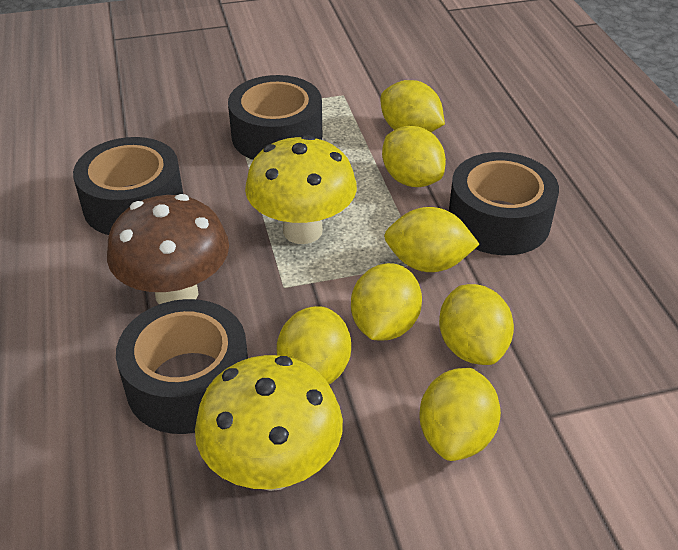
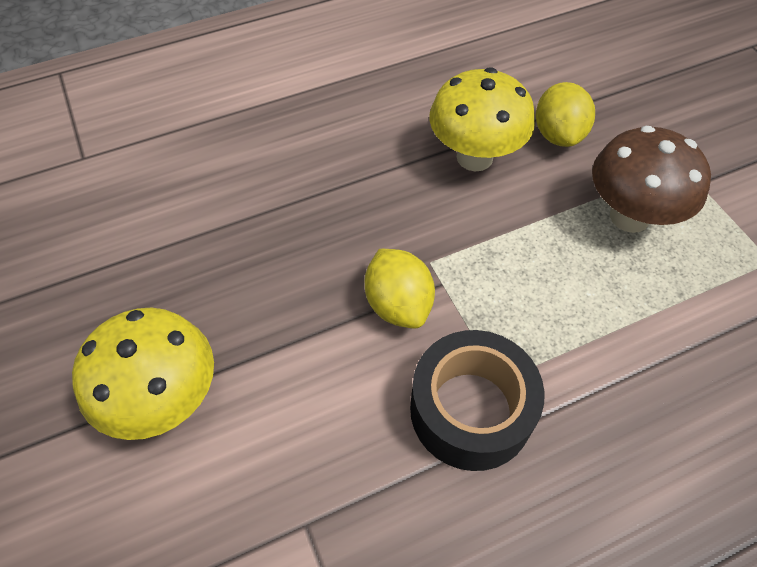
black tape: 4 -> 1
yellow lemon: 7 -> 2

